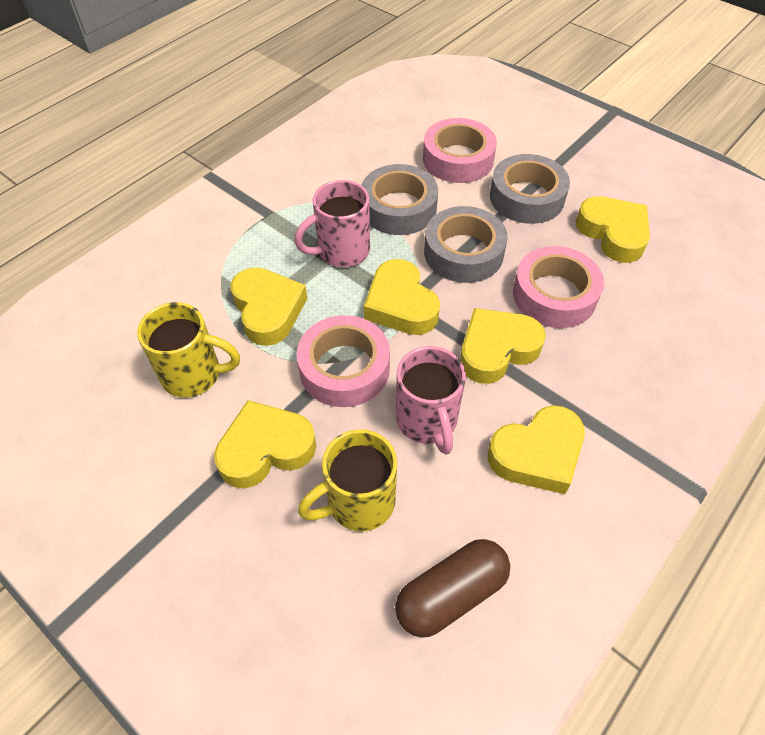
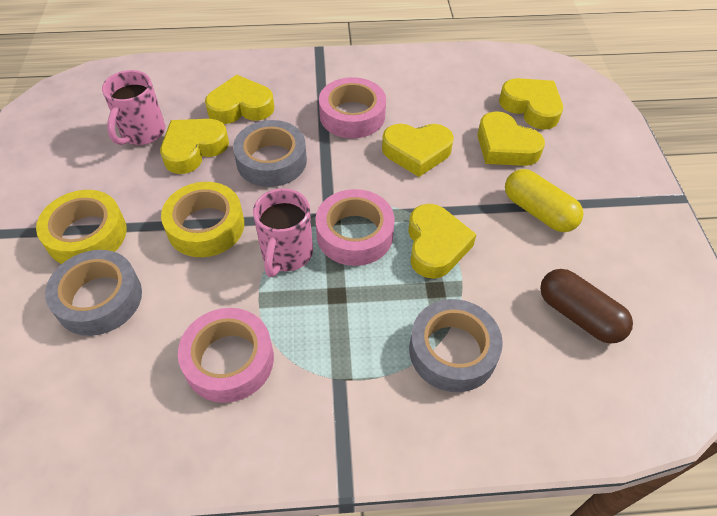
yellow capsule: 0 -> 1
yellow mug: 2 -> 0
yellow tape: 0 -> 2

